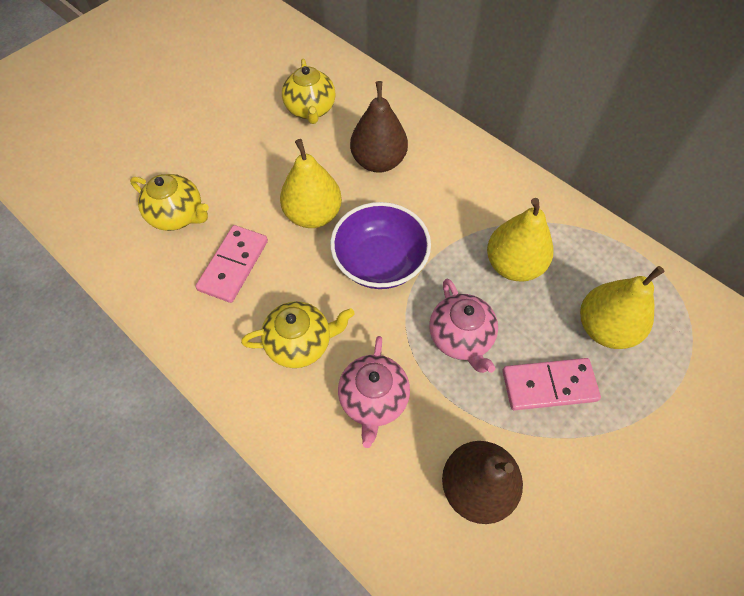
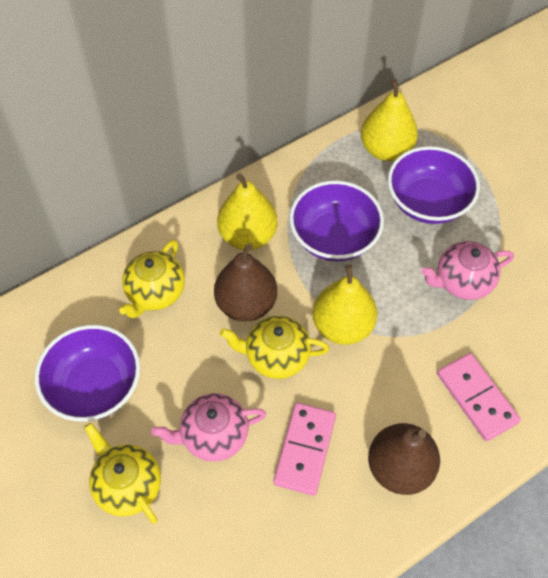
purple bowl: 1 -> 3

